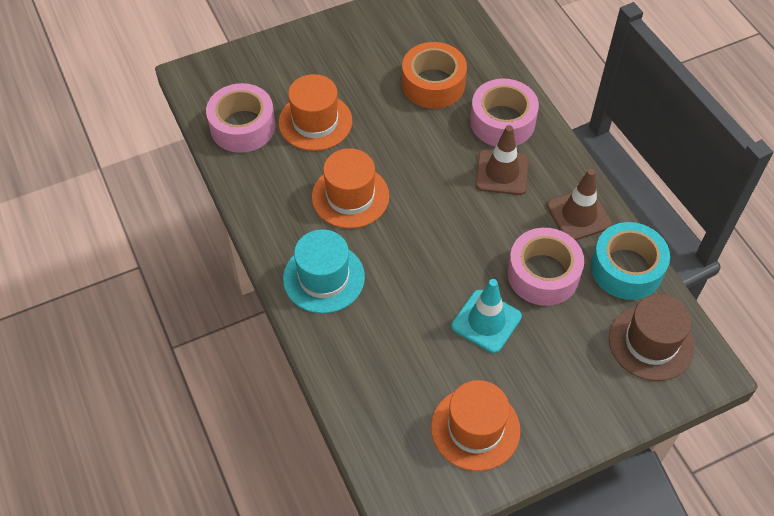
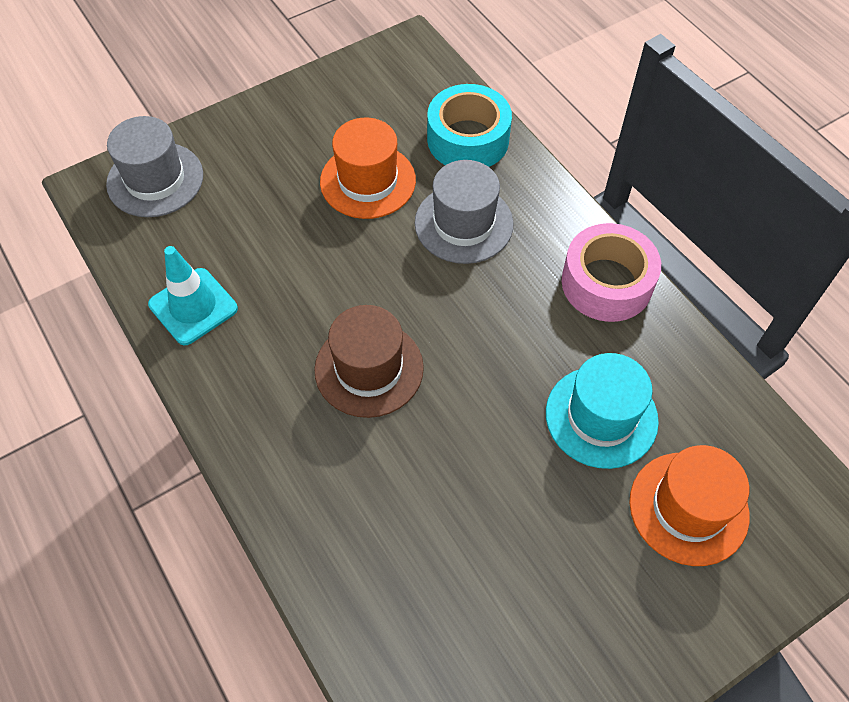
brown traffic cone: 2 -> 0
grey hat: 0 -> 2
orange hat: 3 -> 2
orange tape: 1 -> 0
pink tape: 3 -> 1

